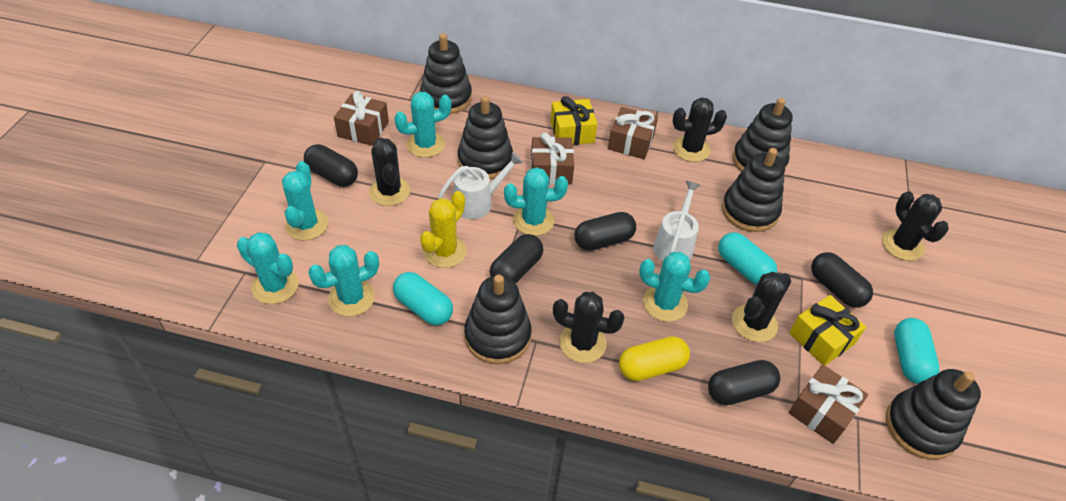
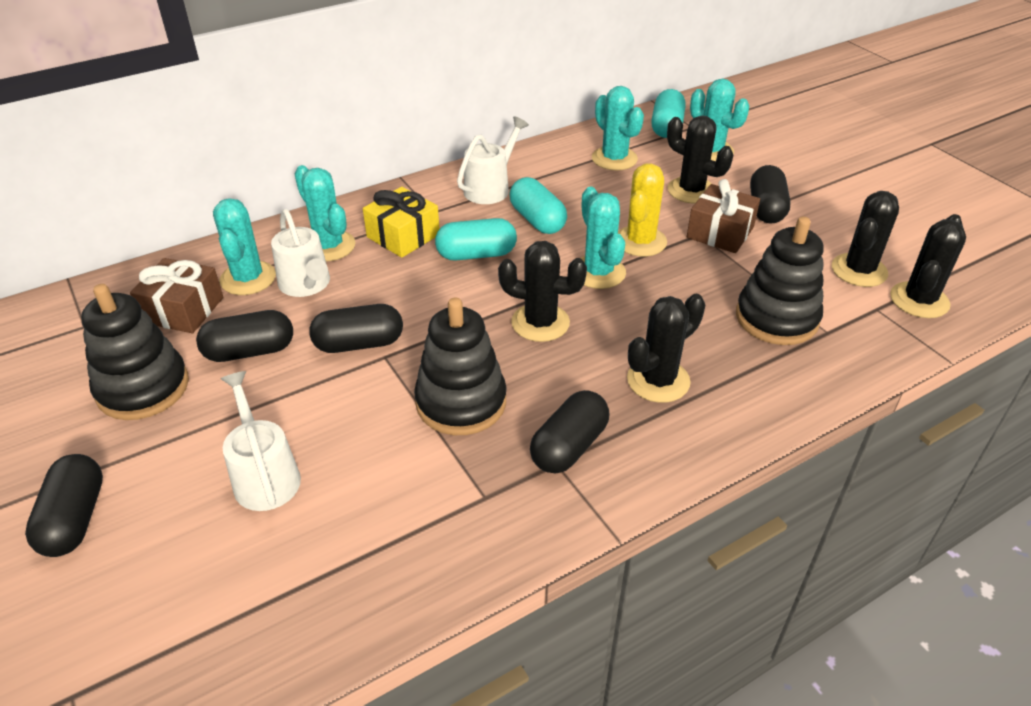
black stacking toy: 6 -> 3
brown gift: 4 -> 2
turquoise cactus: 6 -> 5
white watering can: 2 -> 3
yellow capsule: 1 -> 0
yellow gift: 2 -> 1

